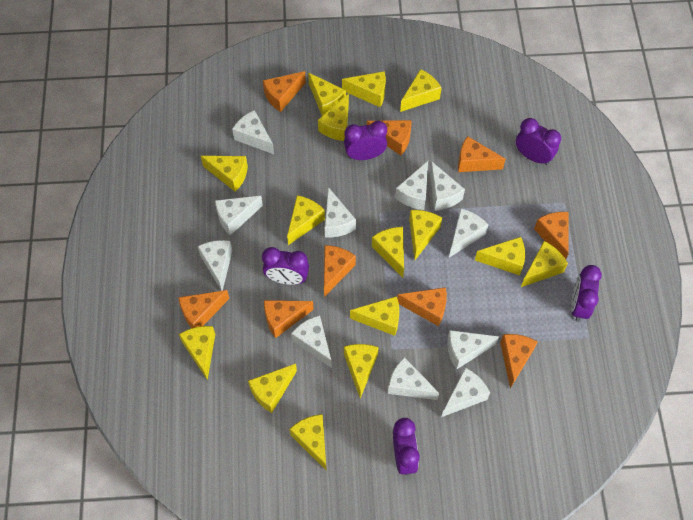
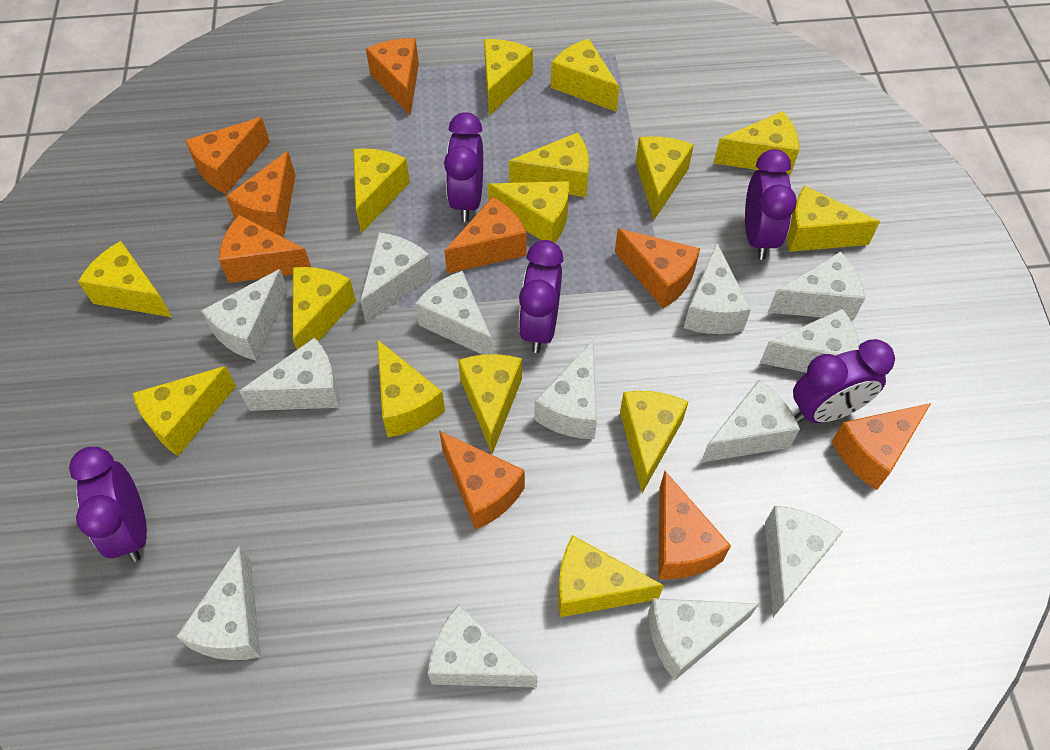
white cheese: 11 -> 13

